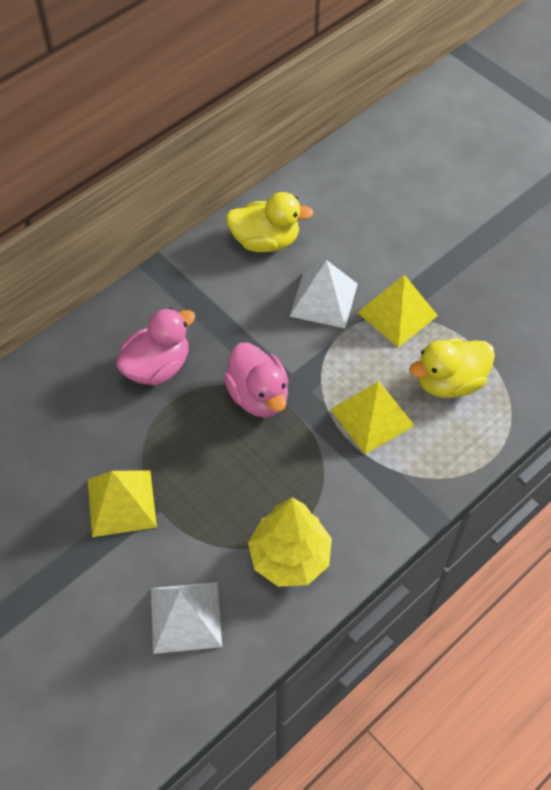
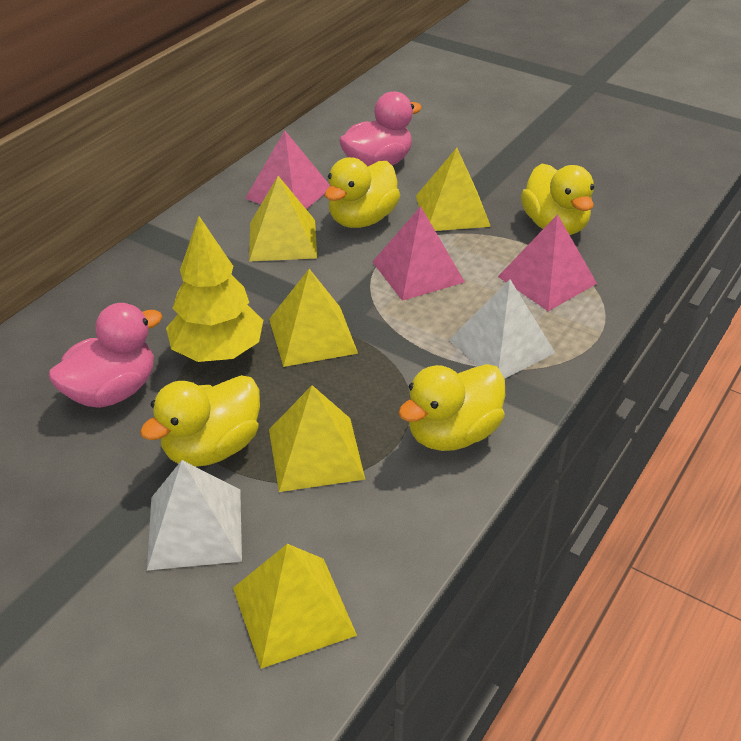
pink pyramid: 0 -> 3
yellow duck: 2 -> 4
yellow pyramid: 3 -> 5

